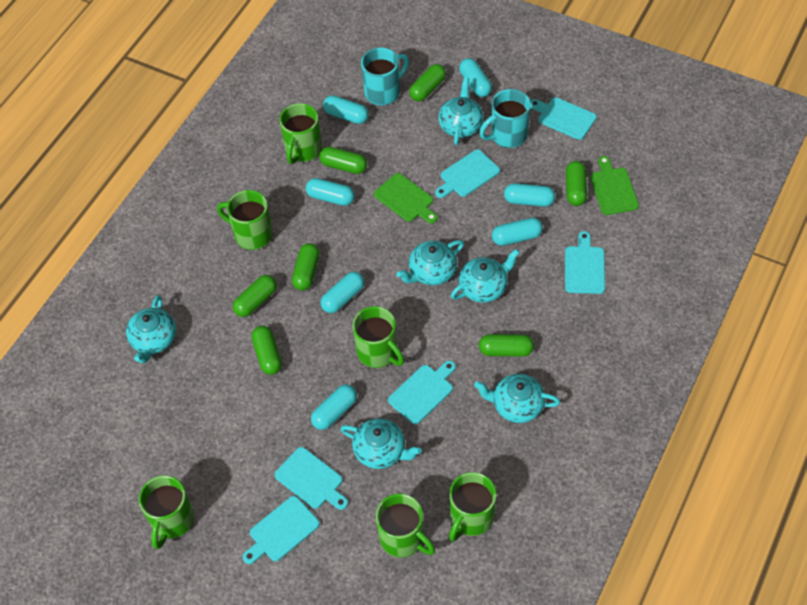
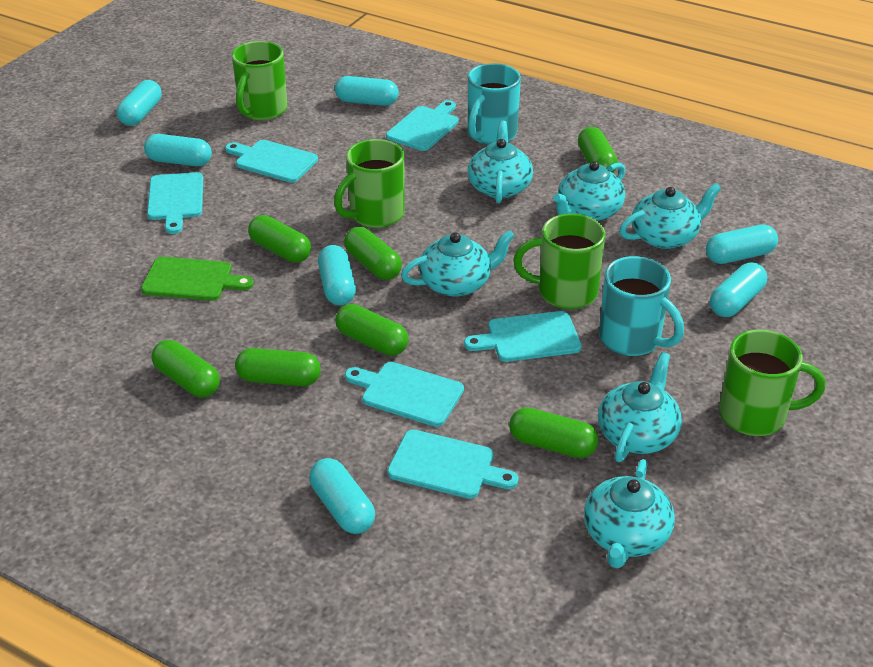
green cutting board: 2 -> 1
green mug: 6 -> 4

